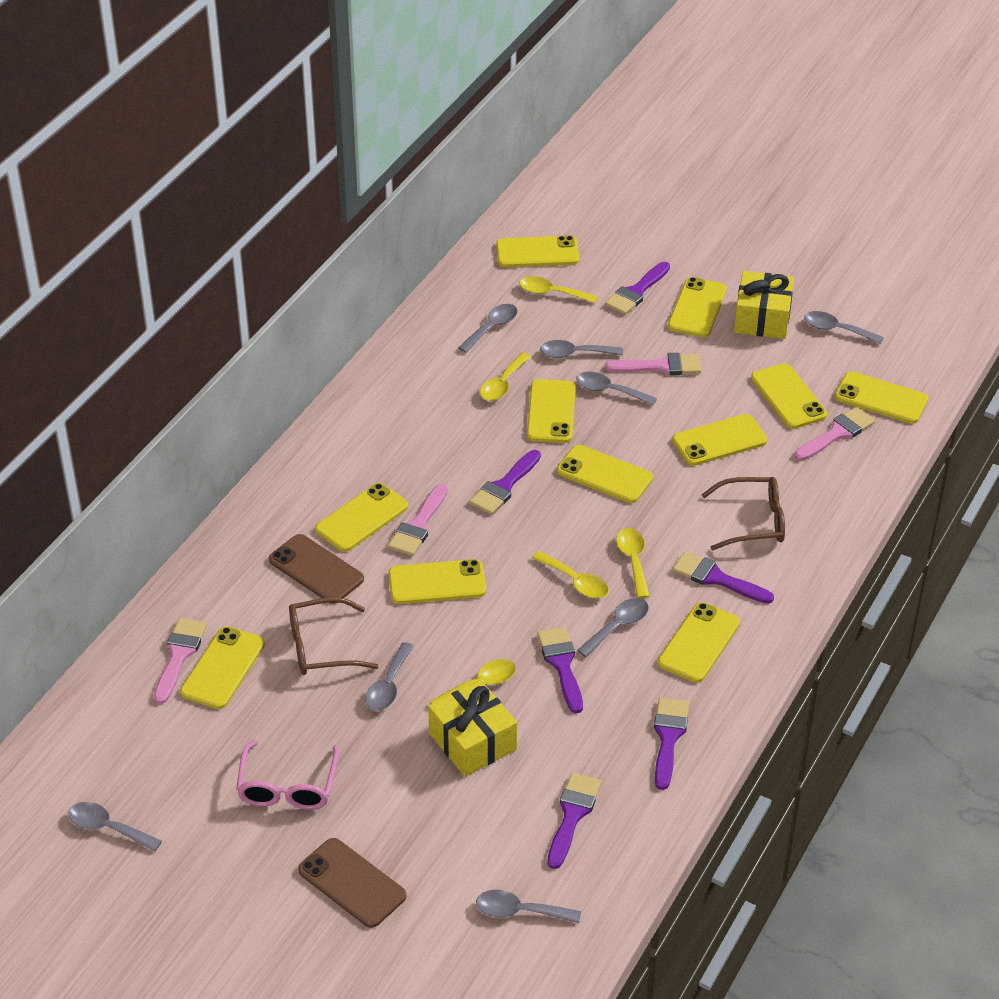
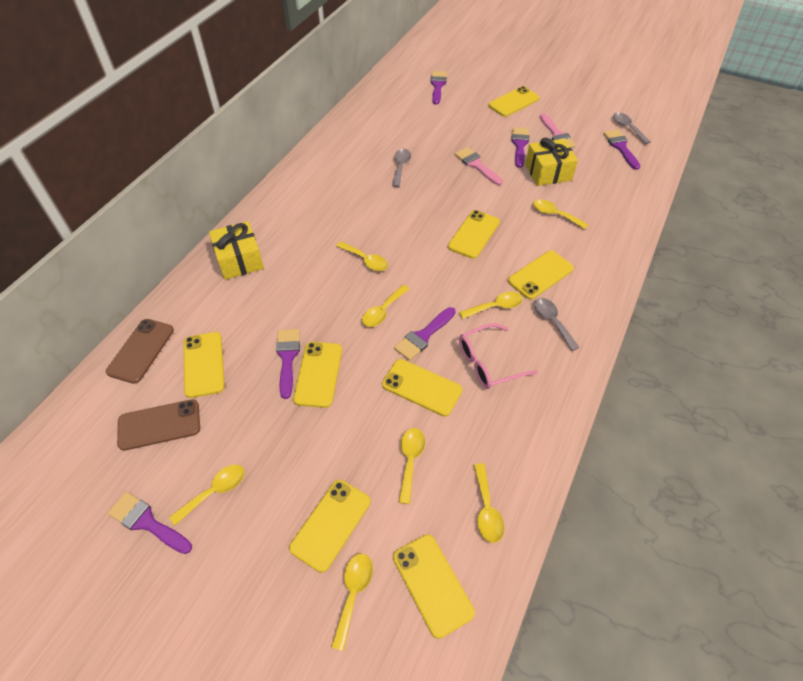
brown glasses: 2 -> 0
grey spoon: 8 -> 3
pink brush: 4 -> 2
yellow phone: 11 -> 8
yellow spoon: 5 -> 8

